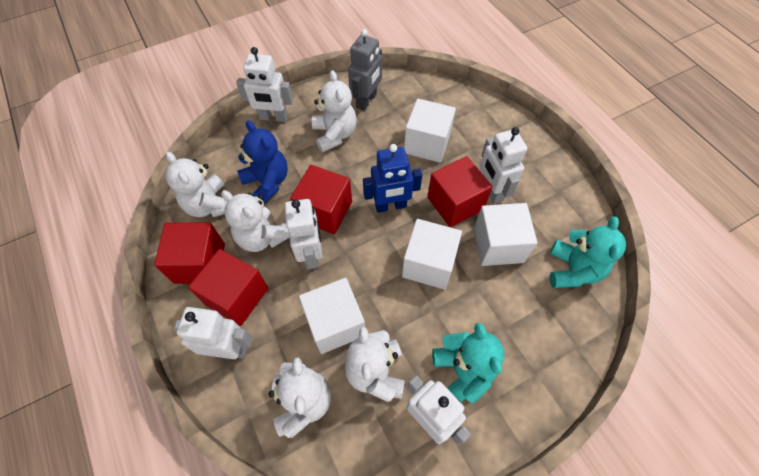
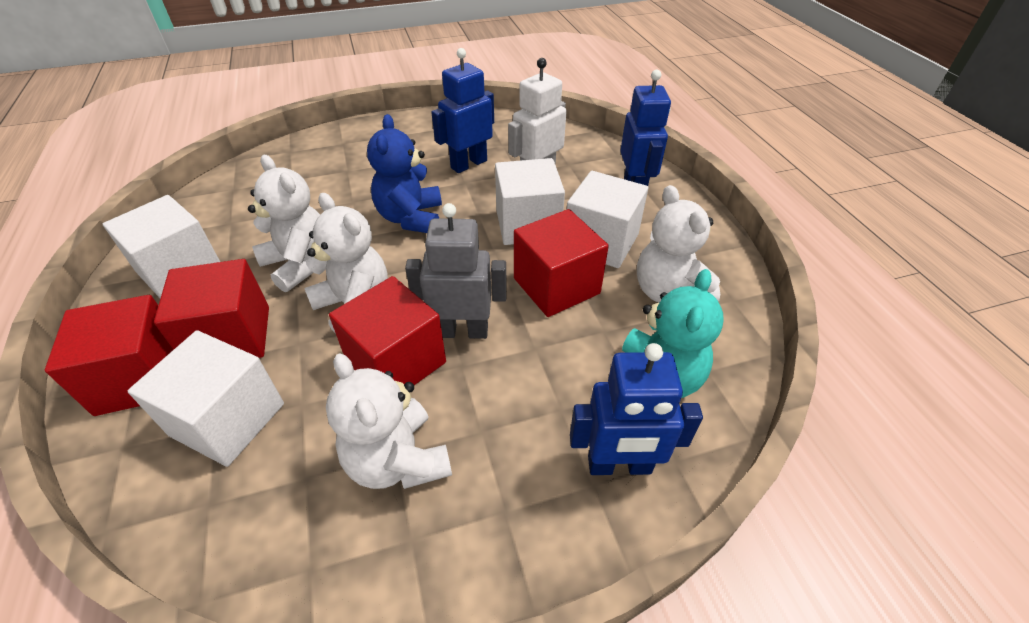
blue robot: 1 -> 3
turquoise teddy bear: 2 -> 1
white robot: 5 -> 1
white teddy bear: 5 -> 4

